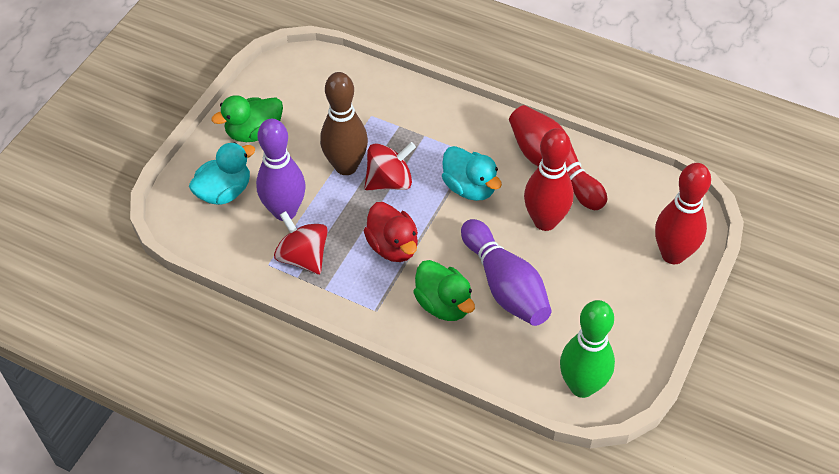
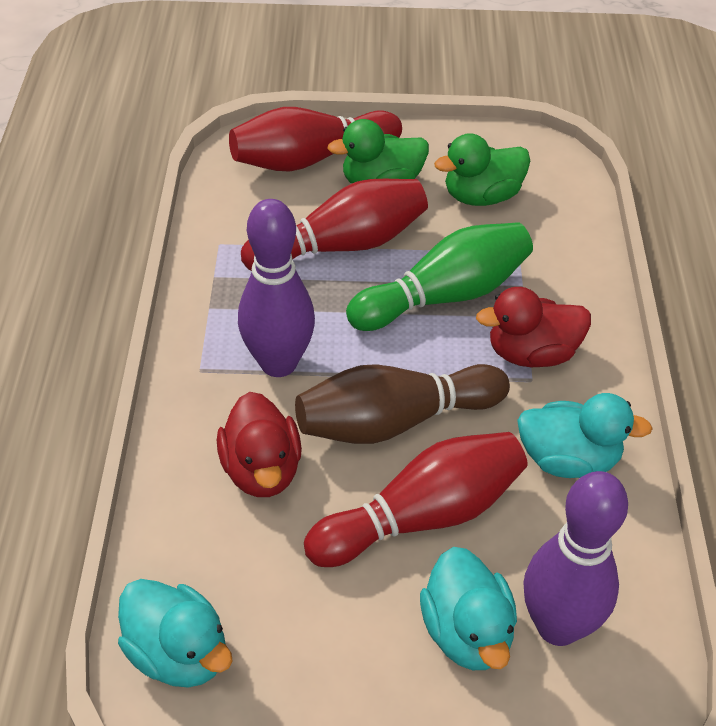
red duck: 1 -> 2
red spinning top: 2 -> 0
turquoise duck: 2 -> 3

